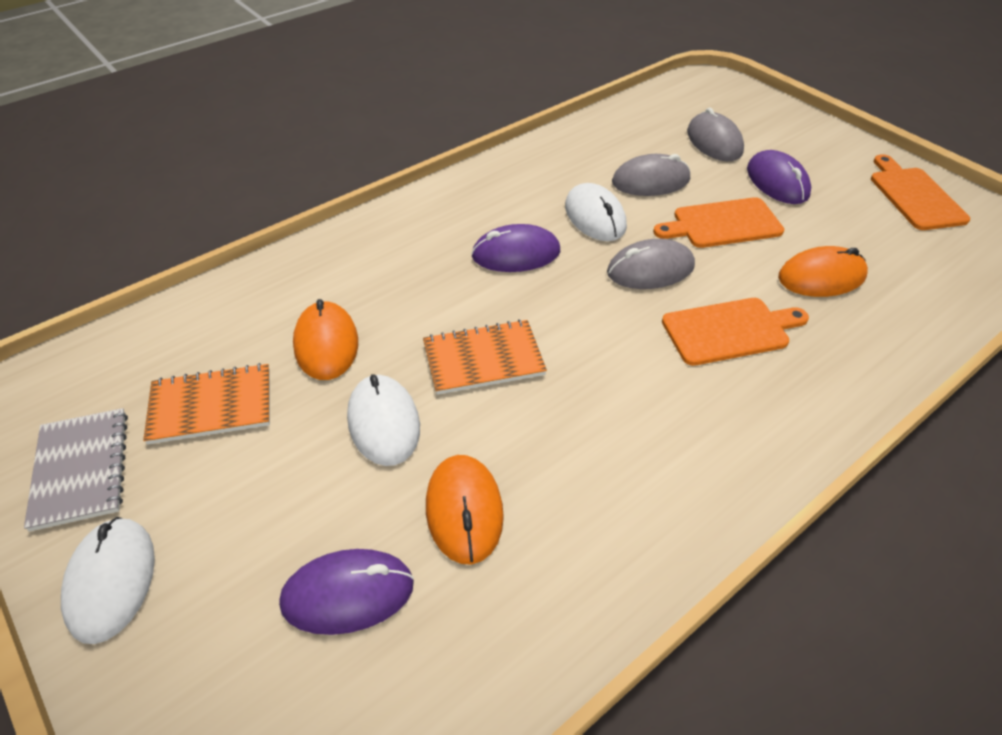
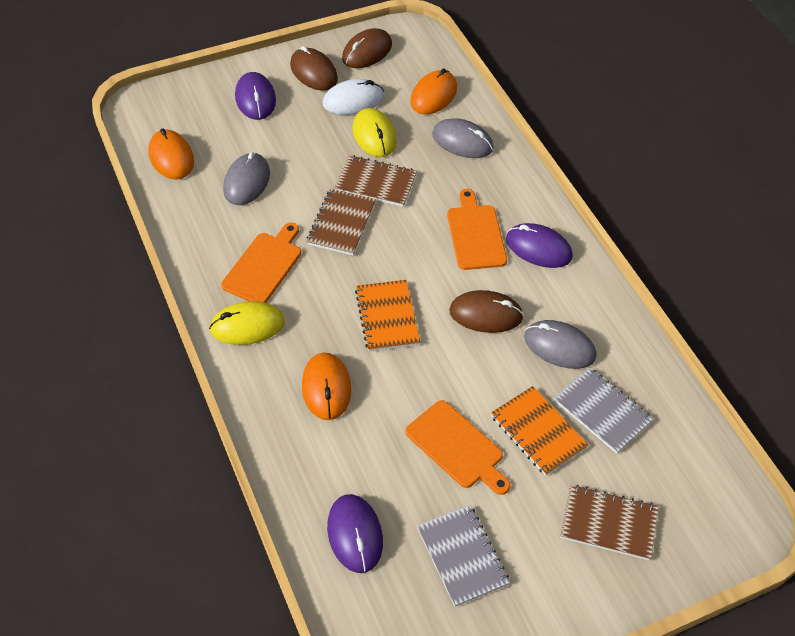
brown mouse: 0 -> 3
brown notebook: 0 -> 3
grey notebook: 1 -> 2
white mouse: 3 -> 1
yellow mouse: 0 -> 2

